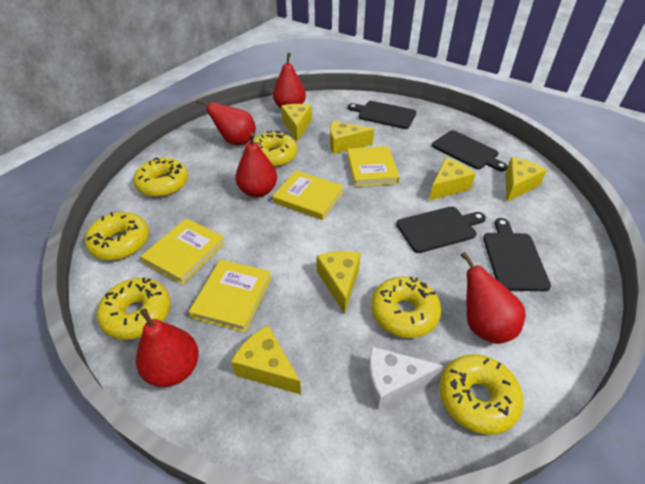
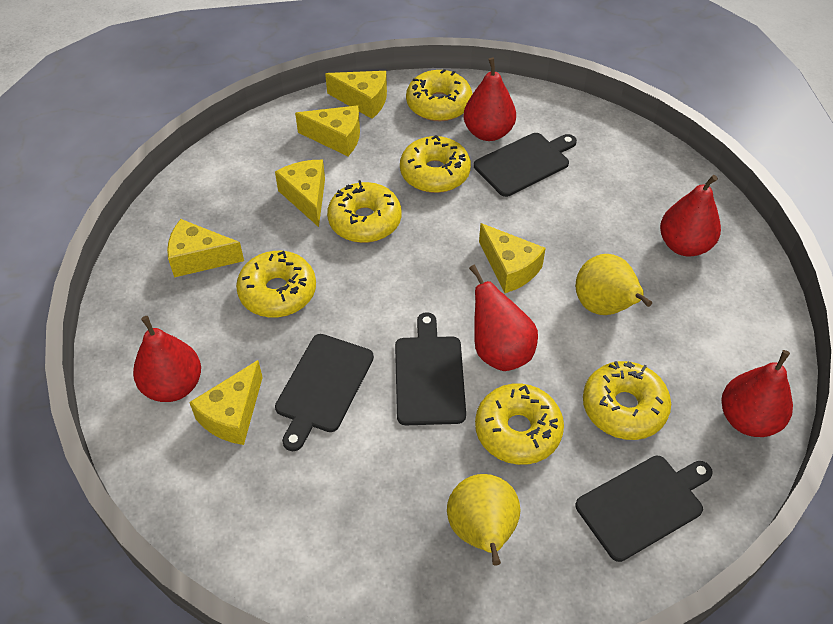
white cheese: 1 -> 0
yellow book: 4 -> 0
yellow pear: 0 -> 2

